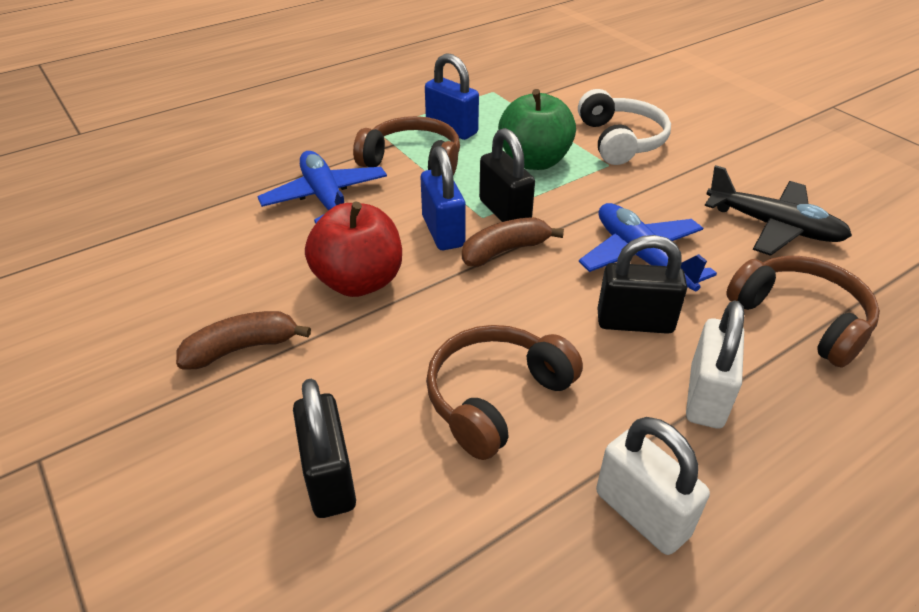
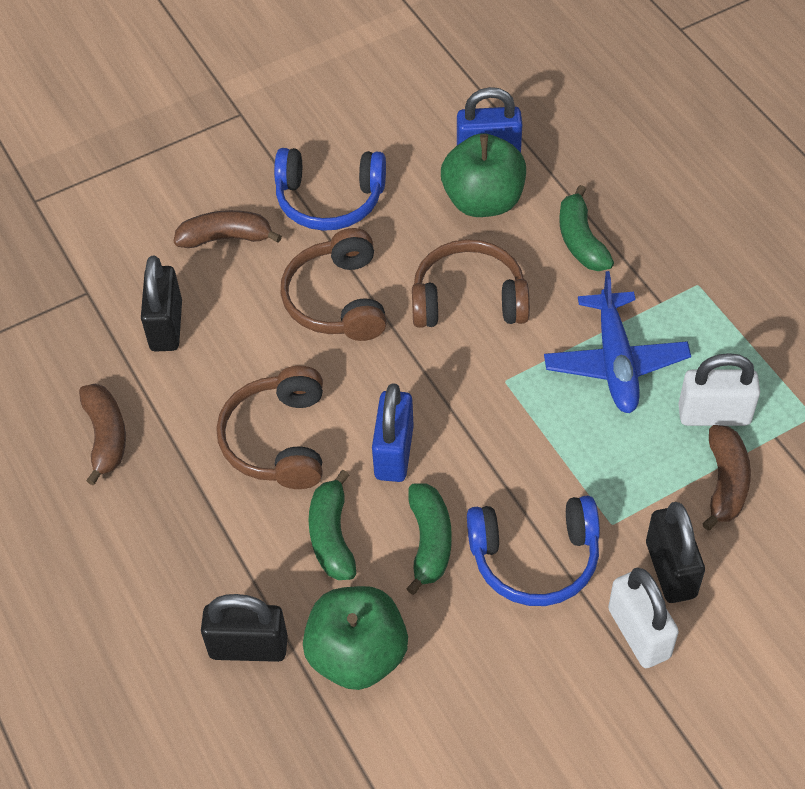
black plane: 1 -> 0
blue headphones: 0 -> 2
blue plane: 2 -> 1
brown banana: 2 -> 3
green apple: 1 -> 2
green banana: 0 -> 3
red apple: 1 -> 0
white headphones: 1 -> 0

